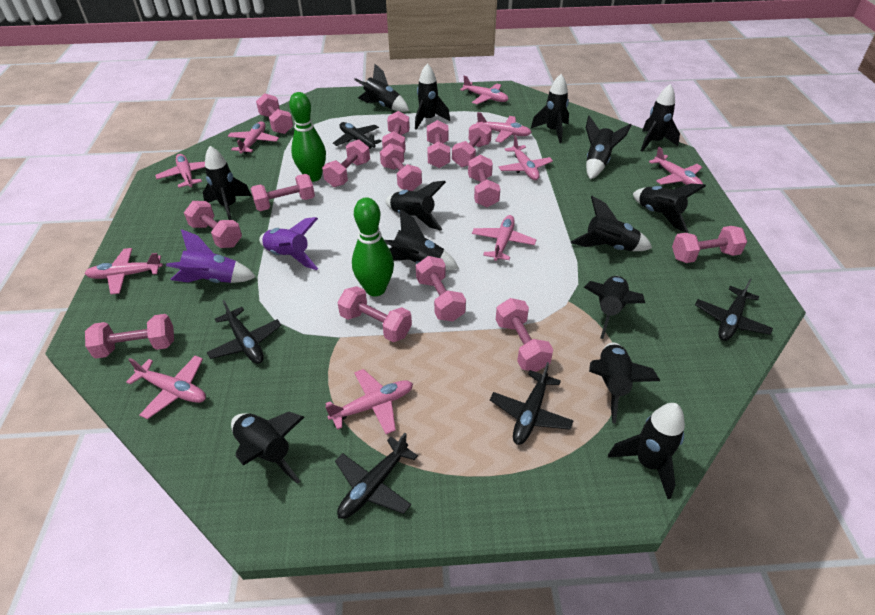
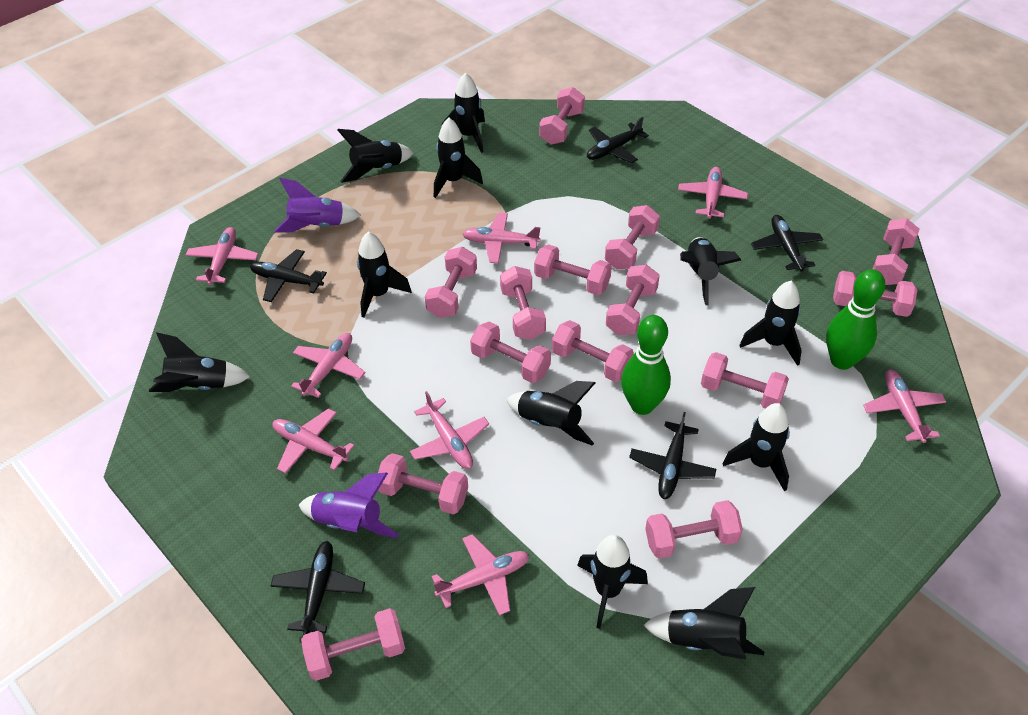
black rocket: 14 -> 11
pink plane: 10 -> 8

